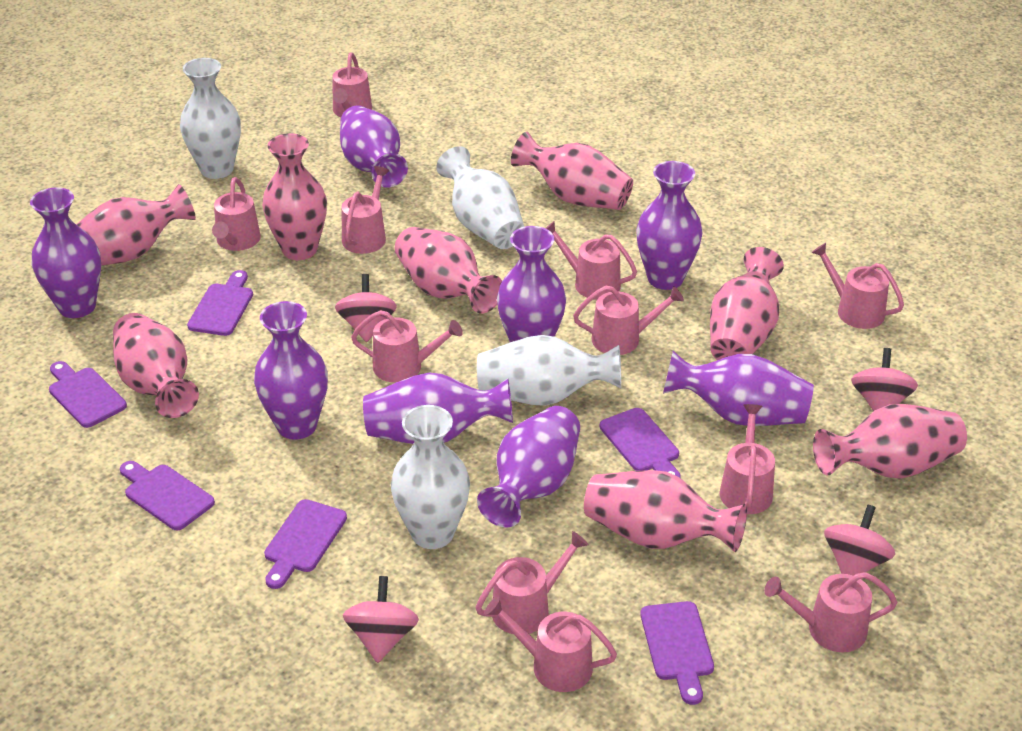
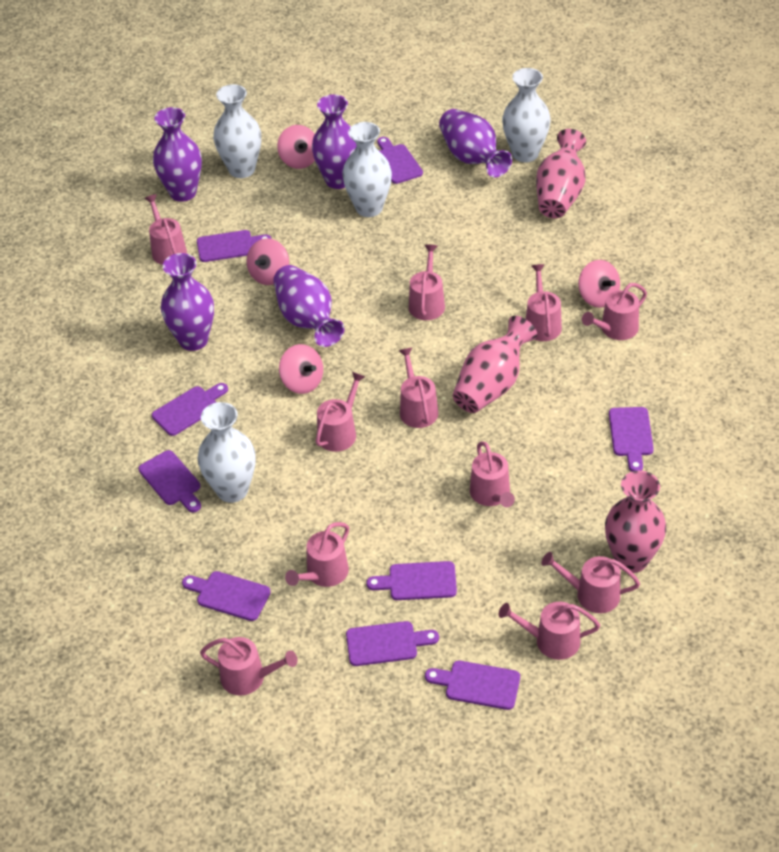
pink vase: 8 -> 3
purple cutting board: 6 -> 9
purple vase: 8 -> 5

